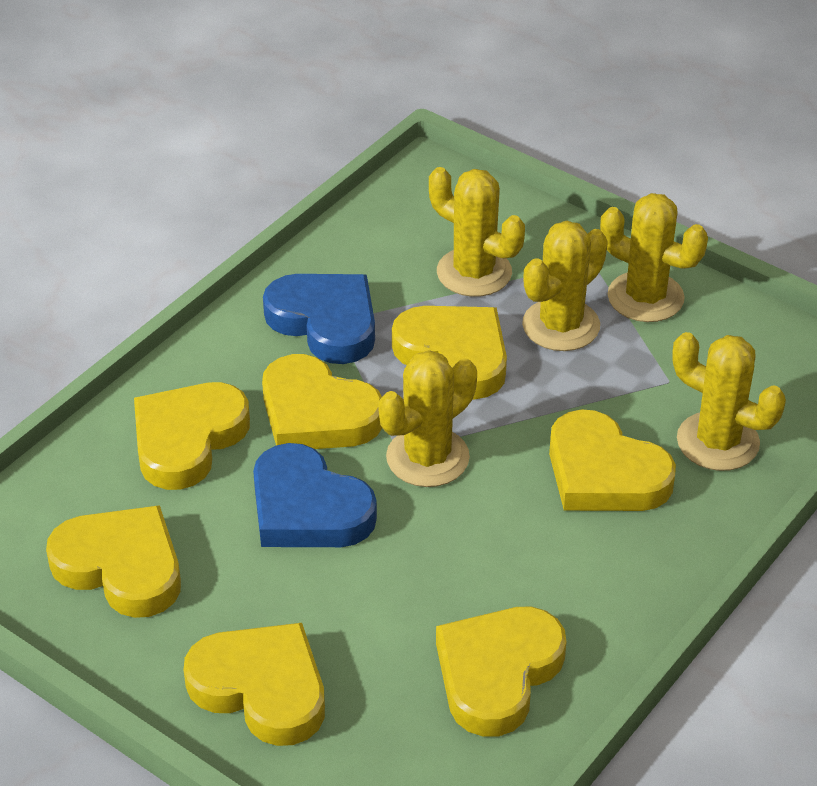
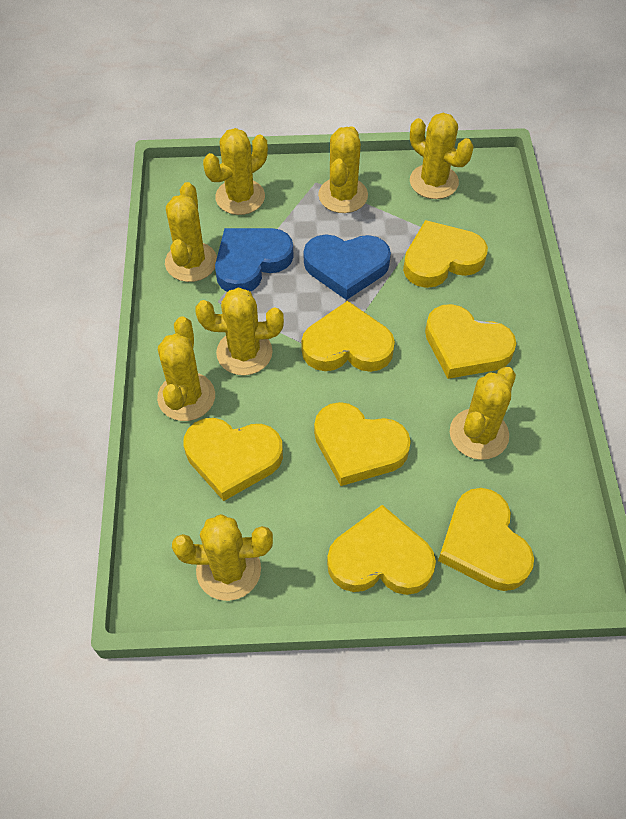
yellow cactus: 5 -> 8

